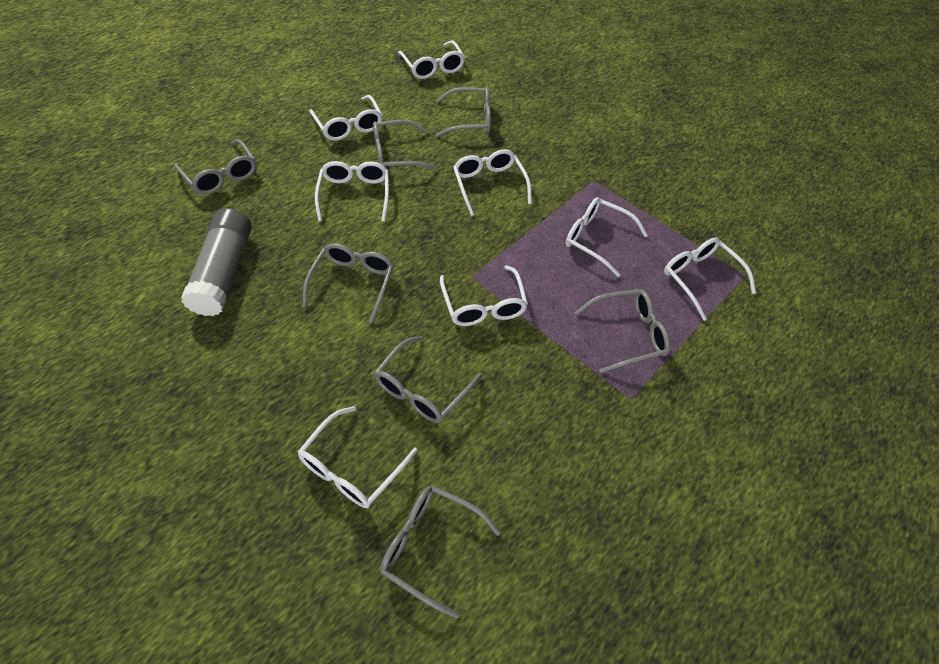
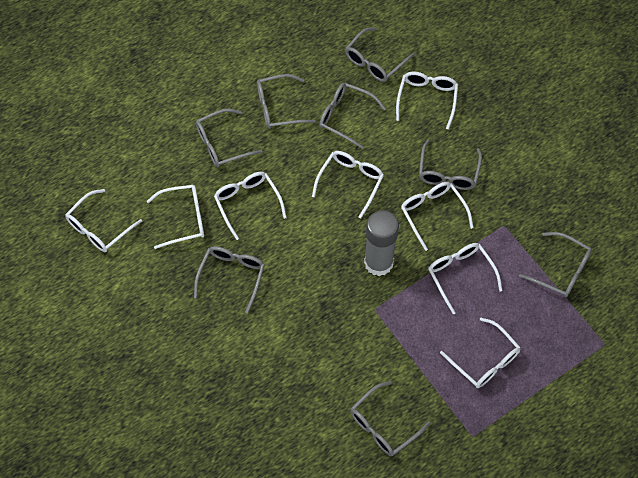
grey glasses: 7 -> 8

